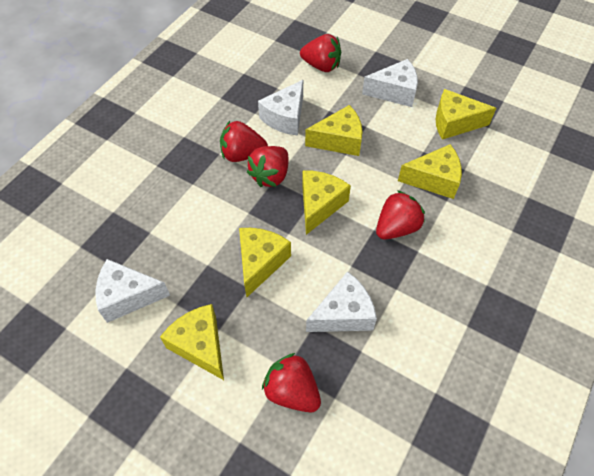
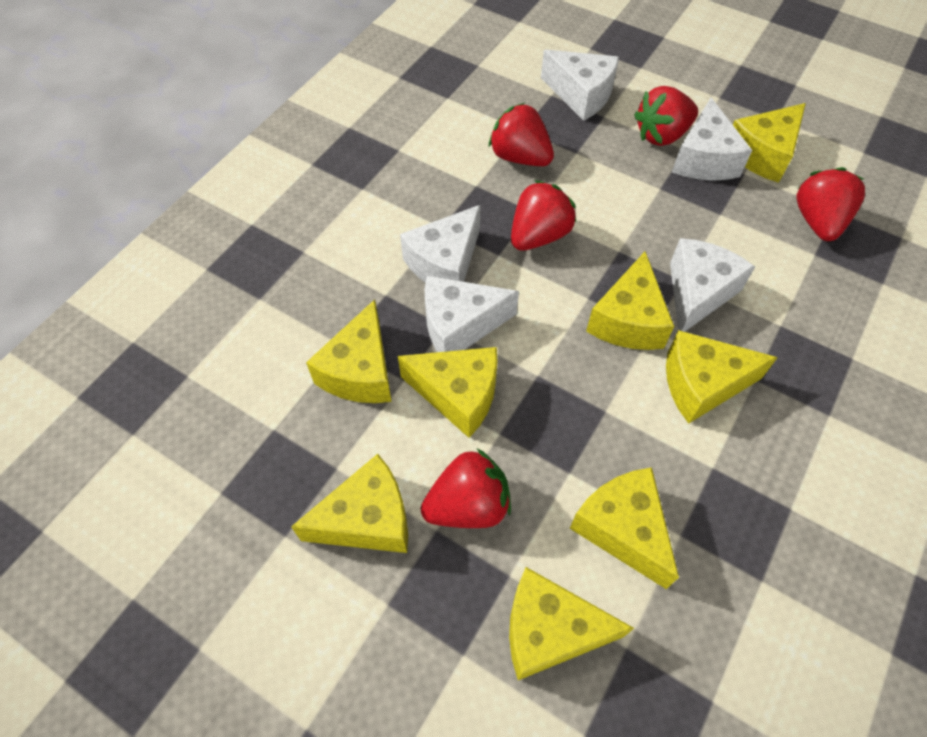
white cheese: 4 -> 5
yellow cheese: 6 -> 8

